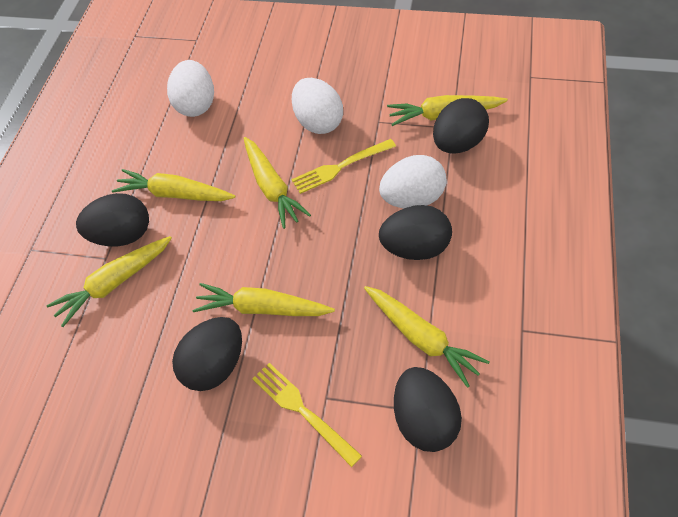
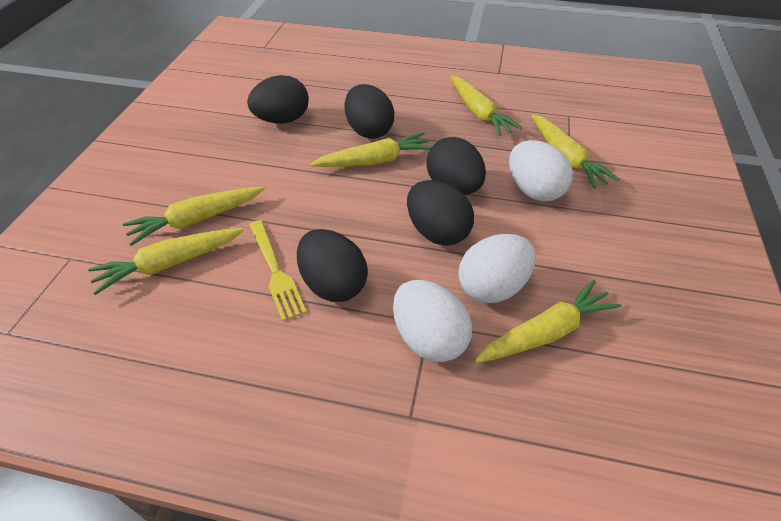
yellow fork: 2 -> 1

